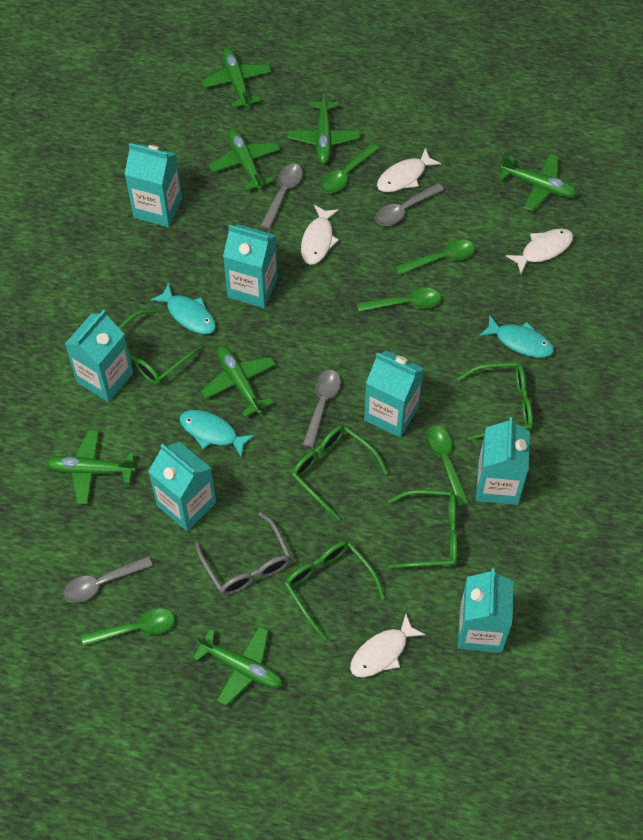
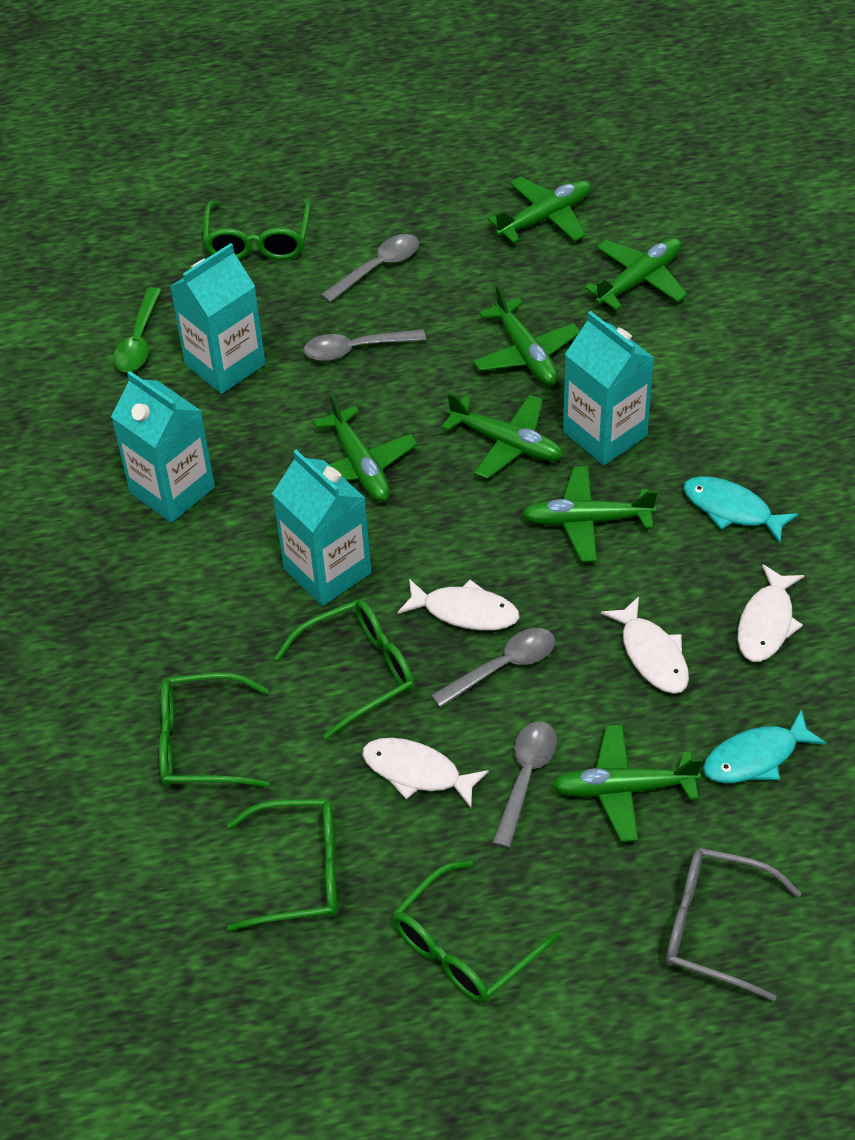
green spoon: 5 -> 1
turquoise carton: 7 -> 4
turquoise fish: 3 -> 2

